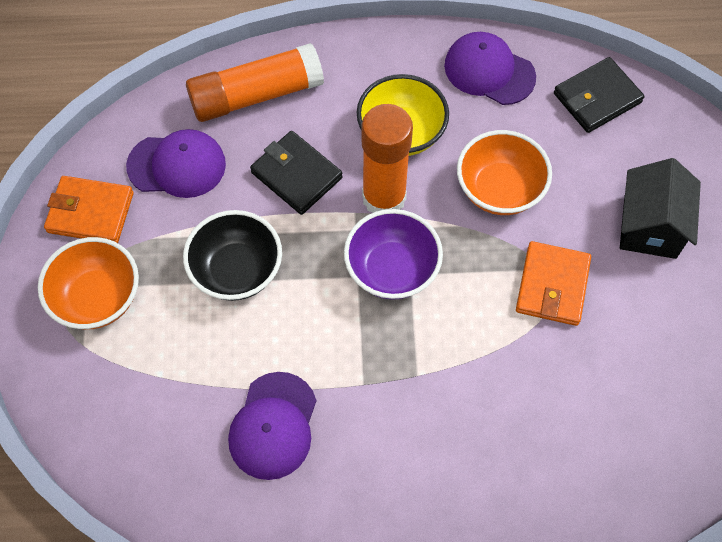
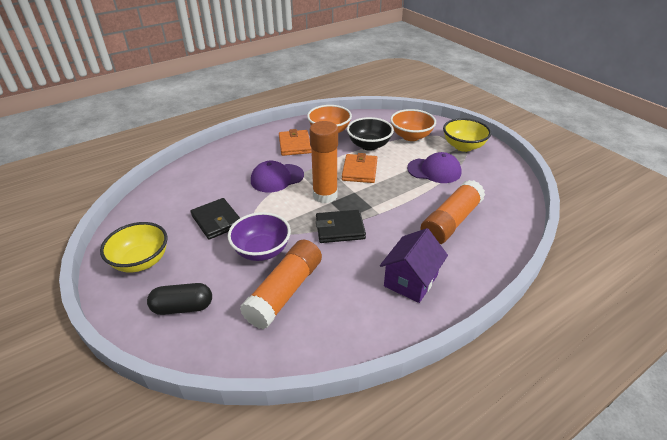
black capsule: 0 -> 1
black house: 1 -> 0
orange glue stick: 2 -> 3
purple cap: 3 -> 2
purple house: 0 -> 1
yellow bowl: 1 -> 2

